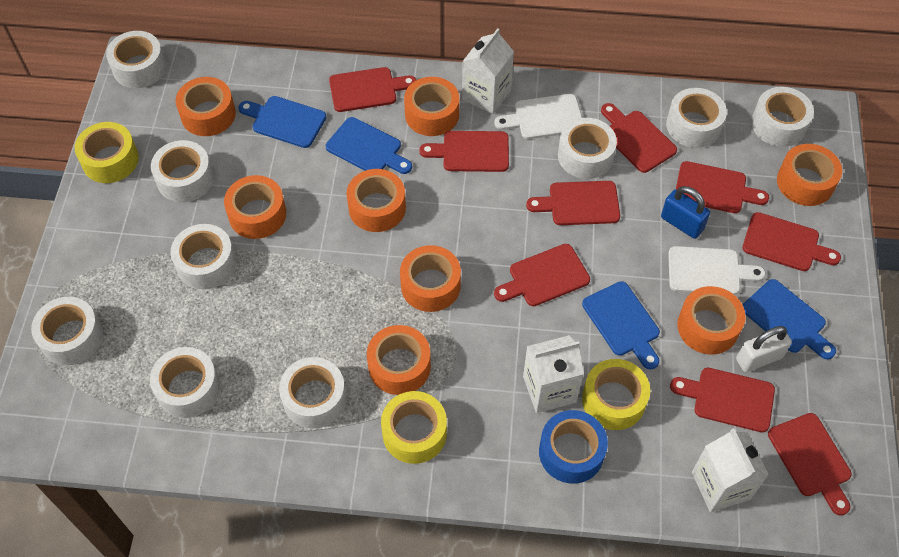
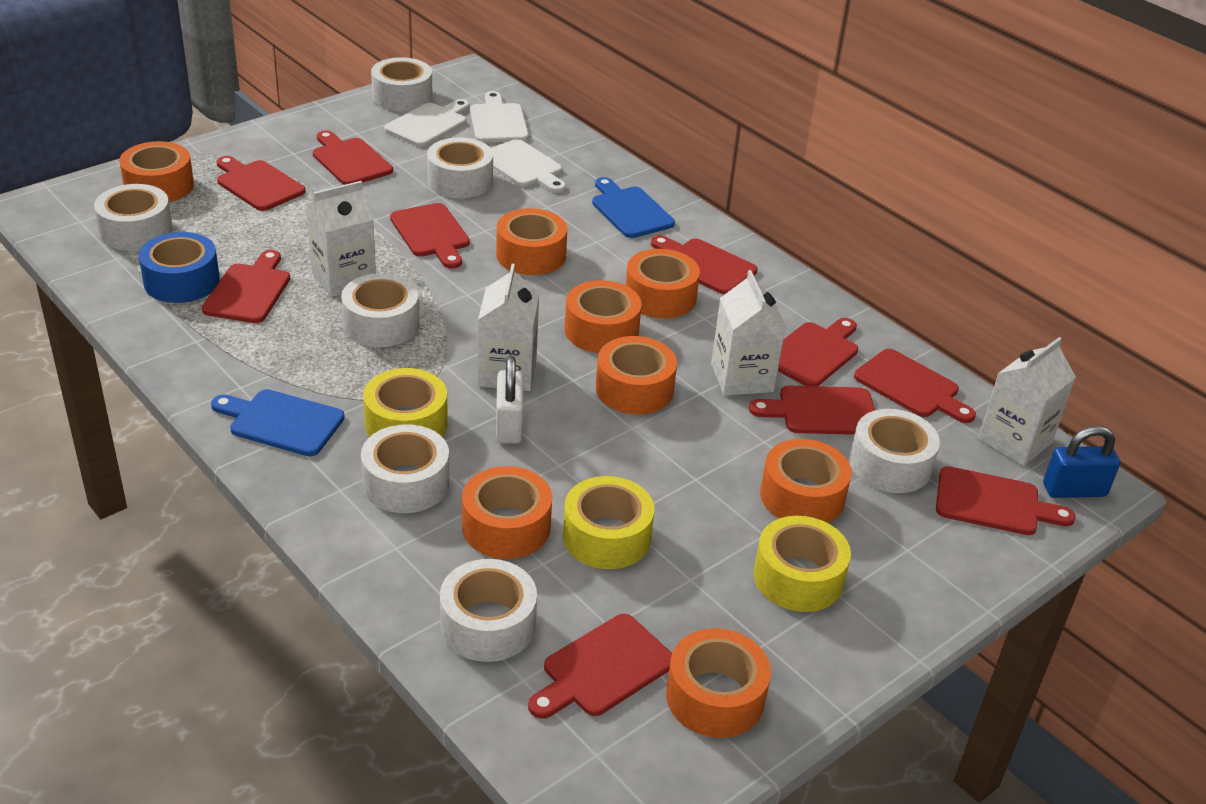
blue cutting board: 4 -> 2
red cutting board: 9 -> 10
white carton: 3 -> 4
white cutting board: 2 -> 3
white tape: 9 -> 7

